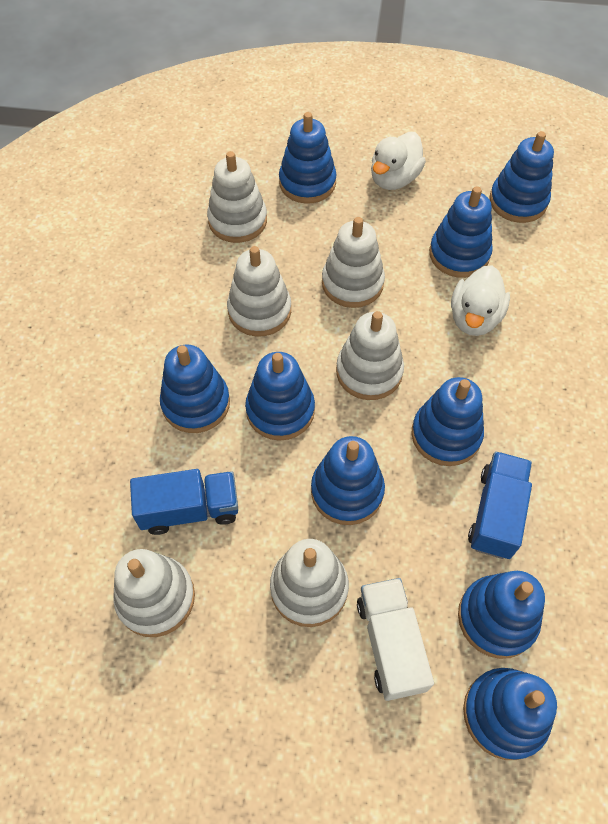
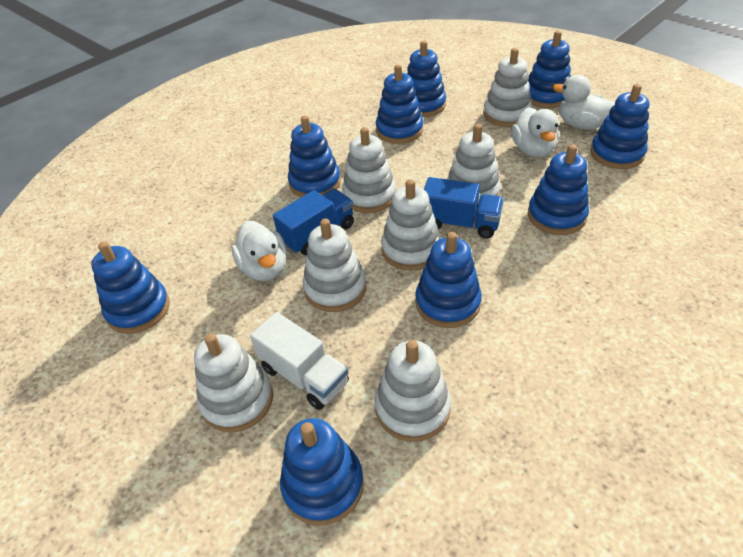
white duck: 2 -> 3
white stacking toy: 6 -> 7

